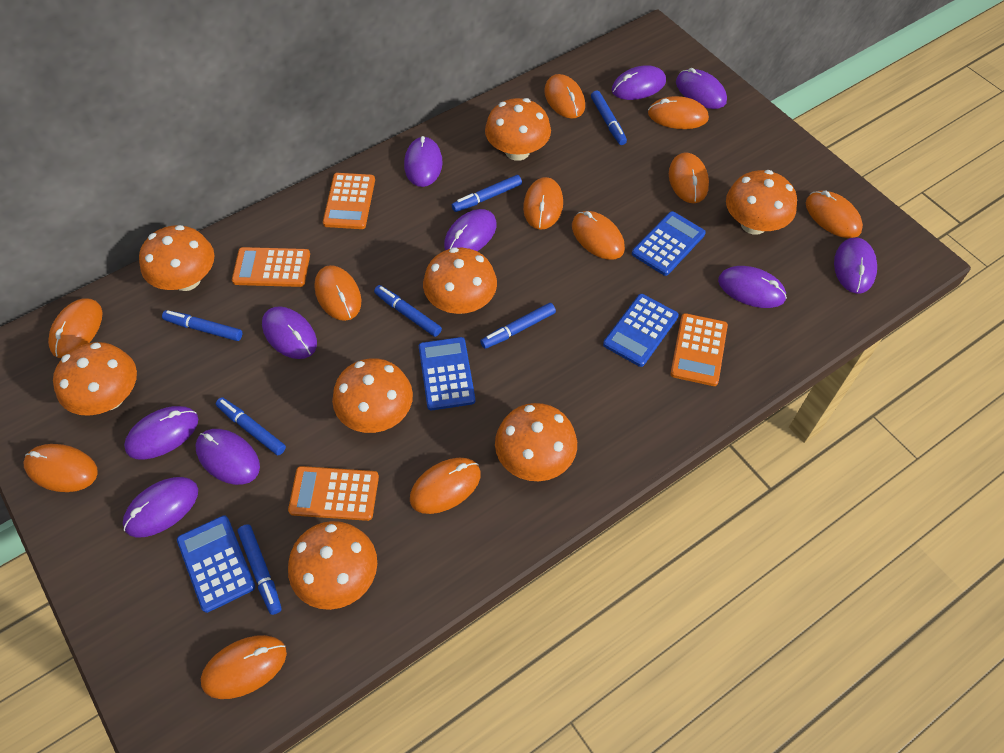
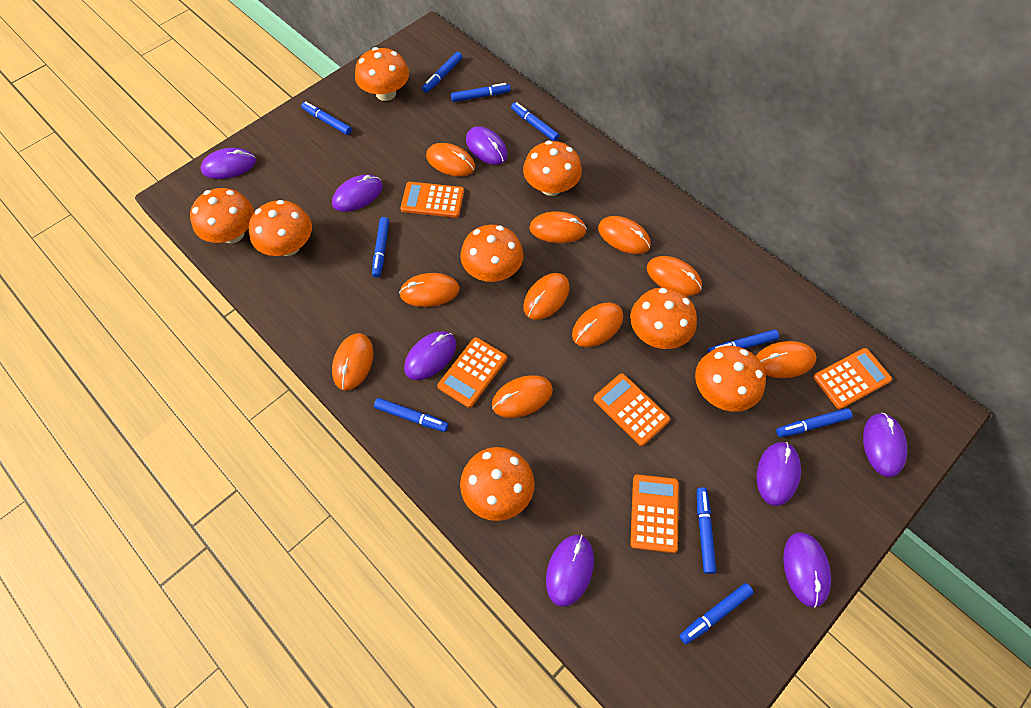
blue calculator: 4 -> 0
blue marker: 7 -> 10
orange calculator: 4 -> 5
orange mouse: 11 -> 10
purple mouse: 10 -> 8

